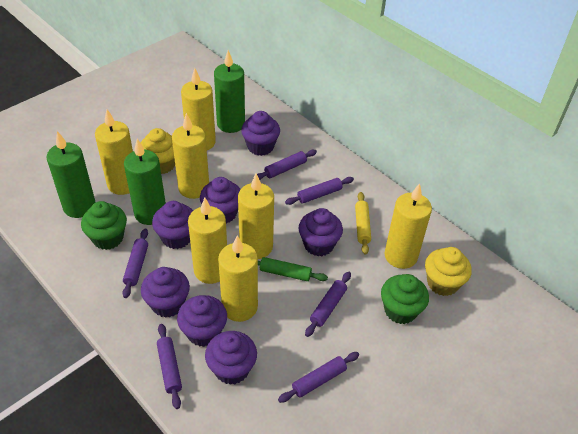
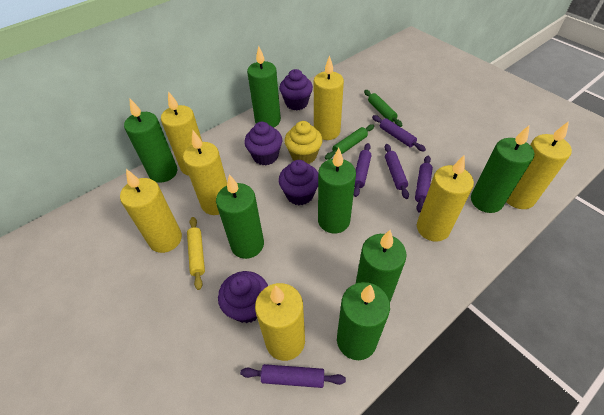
green candle: 3 -> 7
green cupcake: 2 -> 0
green rolling pin: 1 -> 2
purple cupcake: 7 -> 4
purple rolling pin: 6 -> 5
yellow cupcake: 2 -> 1

